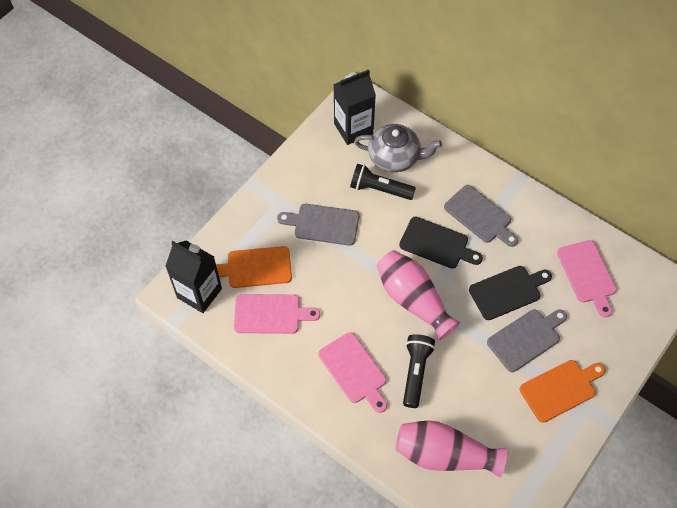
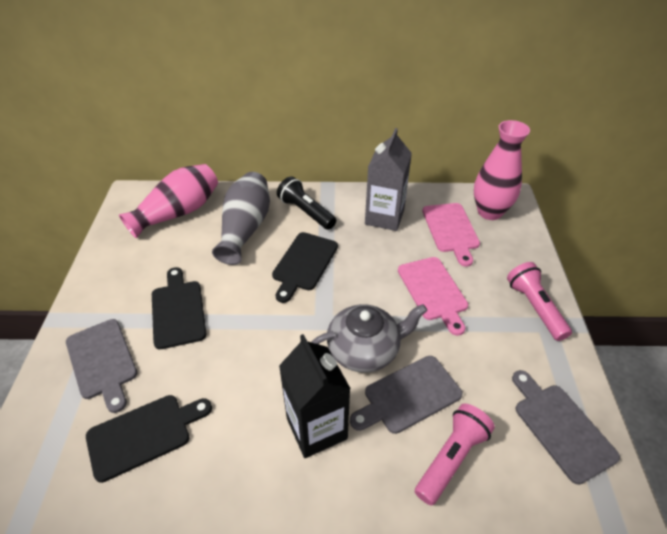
black carton: 2 -> 1
black cutting board: 2 -> 3
black flashlight: 2 -> 1
grey carton: 0 -> 1
grey vase: 0 -> 1
orange cutting board: 2 -> 0
pink cutting board: 3 -> 2
pink flashlight: 0 -> 2

